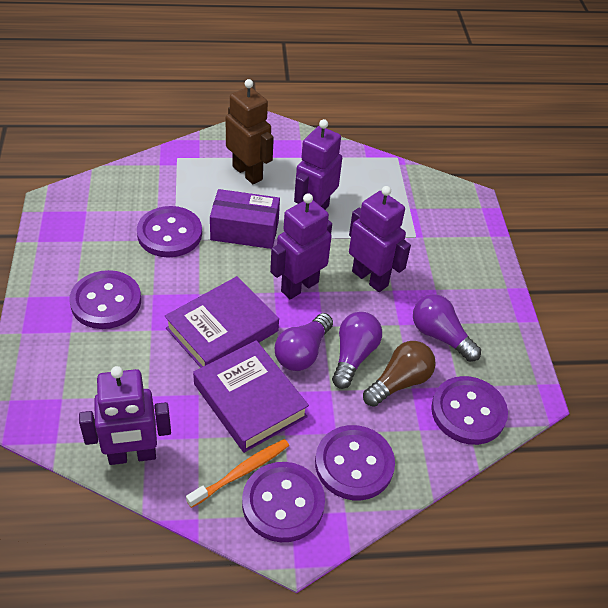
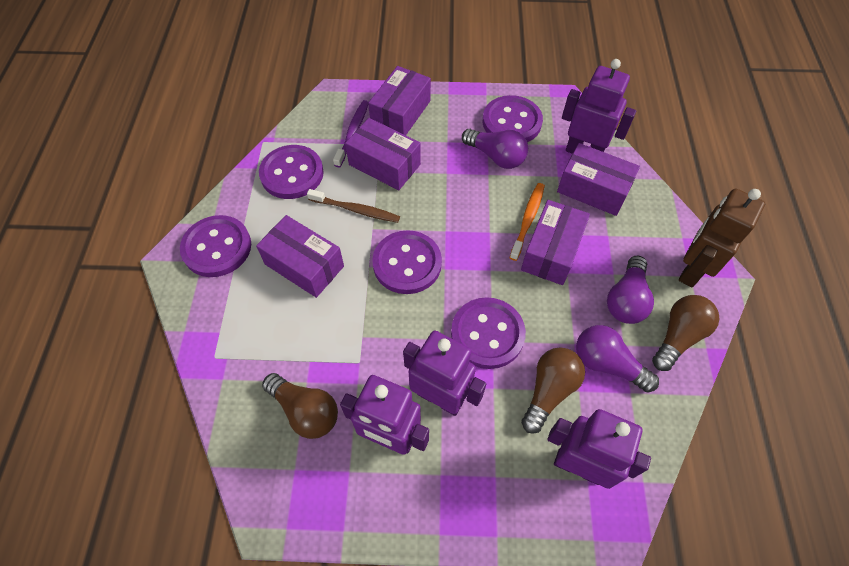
brown light bulb: 1 -> 3
brown toothbrush: 0 -> 1
purple book: 2 -> 0
purple box: 1 -> 5
purple toothbrush: 0 -> 1

